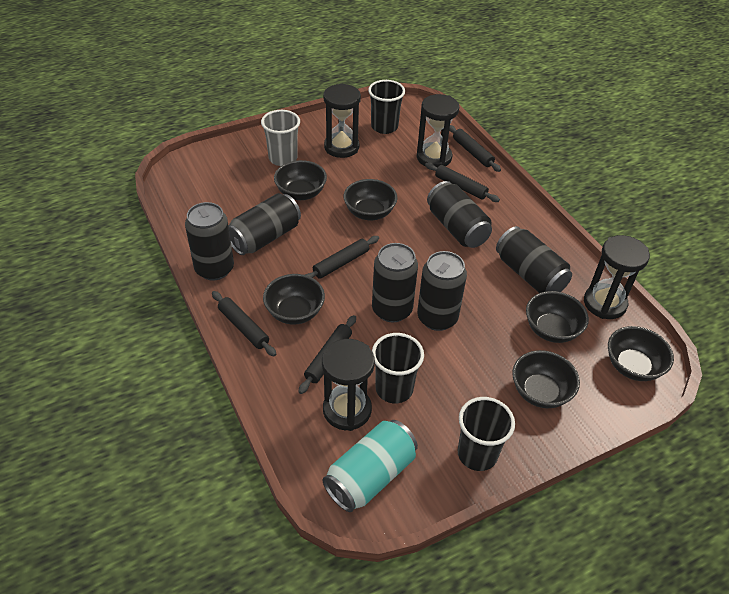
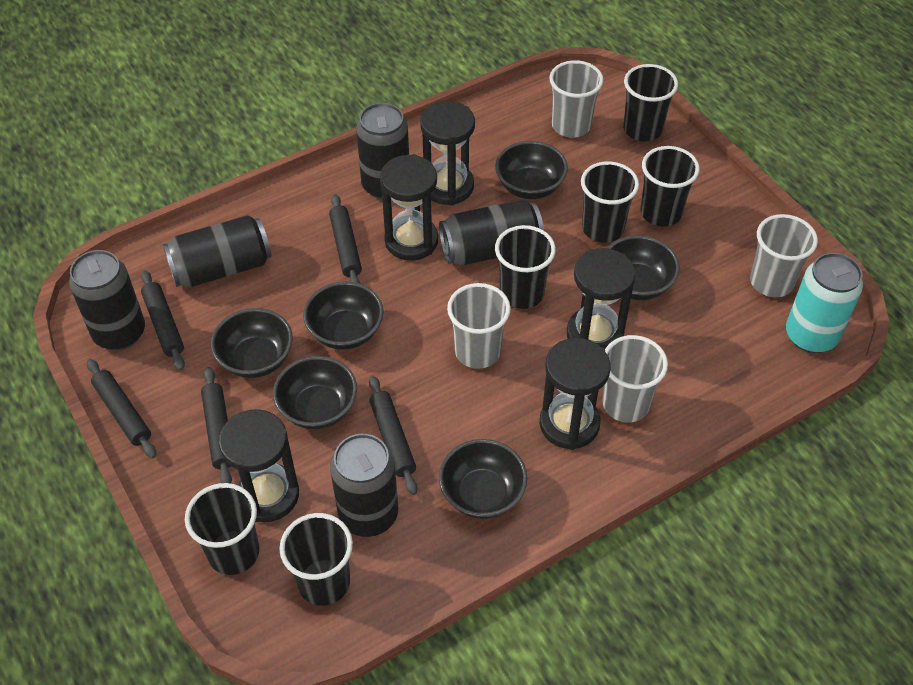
black can: 6 -> 5
black cup: 3 -> 6
black hourglass: 4 -> 5
grey cup: 1 -> 4

